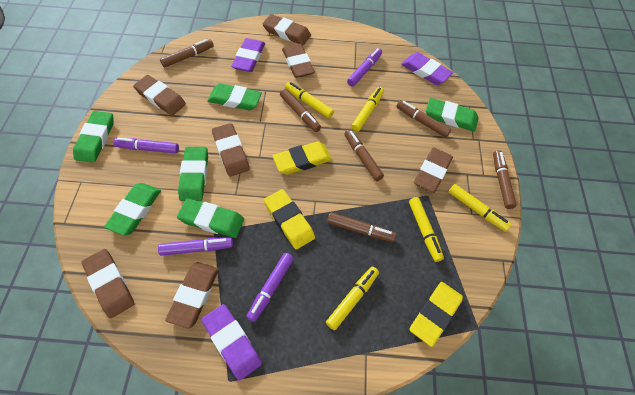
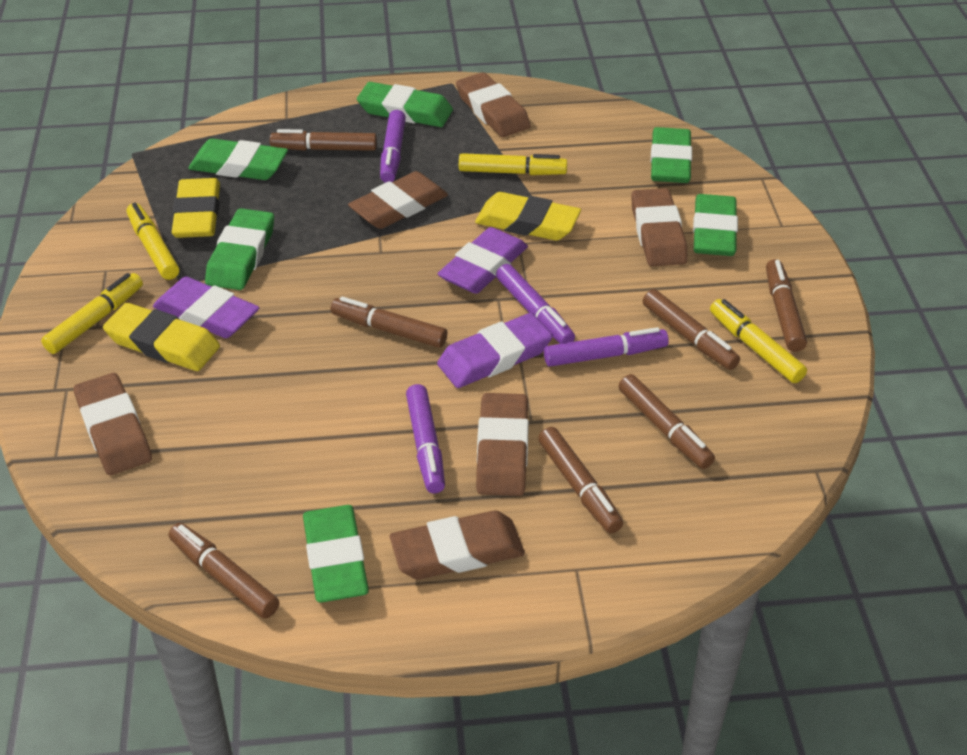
brown eraser: 7 -> 6
brown marker: 6 -> 7
yellow marker: 5 -> 4

